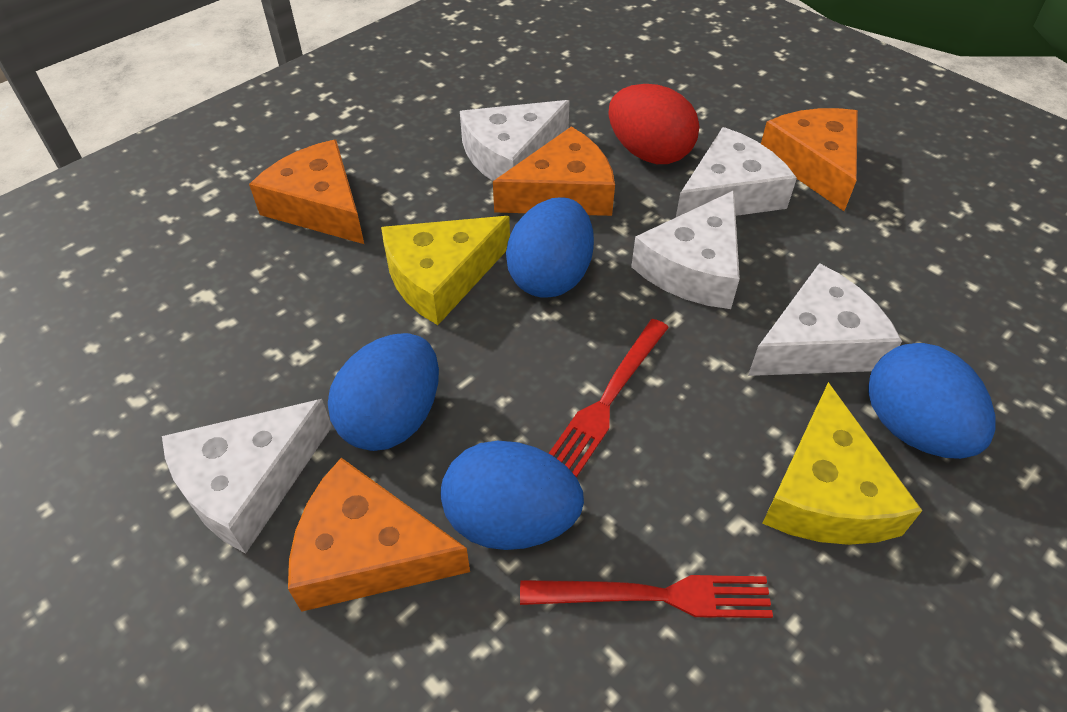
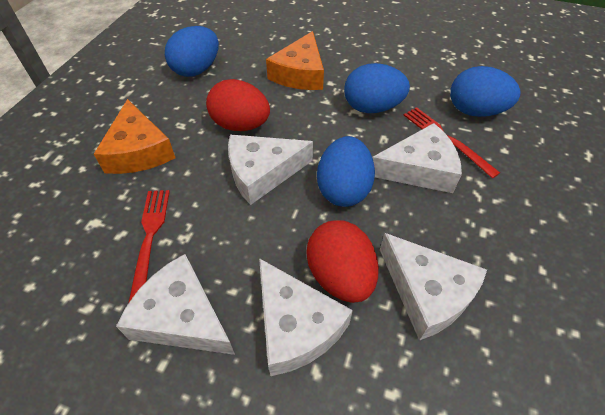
orange cheese: 4 -> 2
red egg: 1 -> 2
yellow cheese: 2 -> 0

